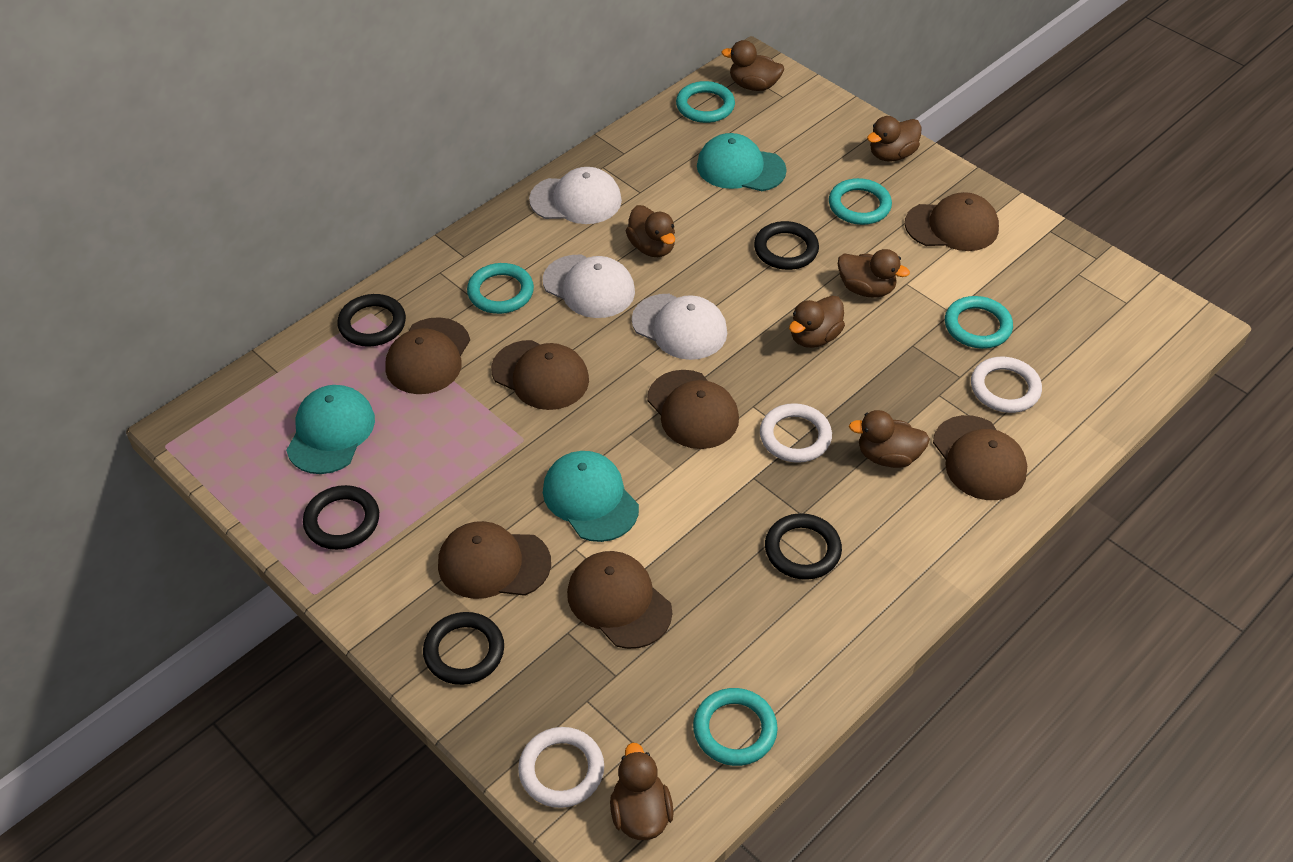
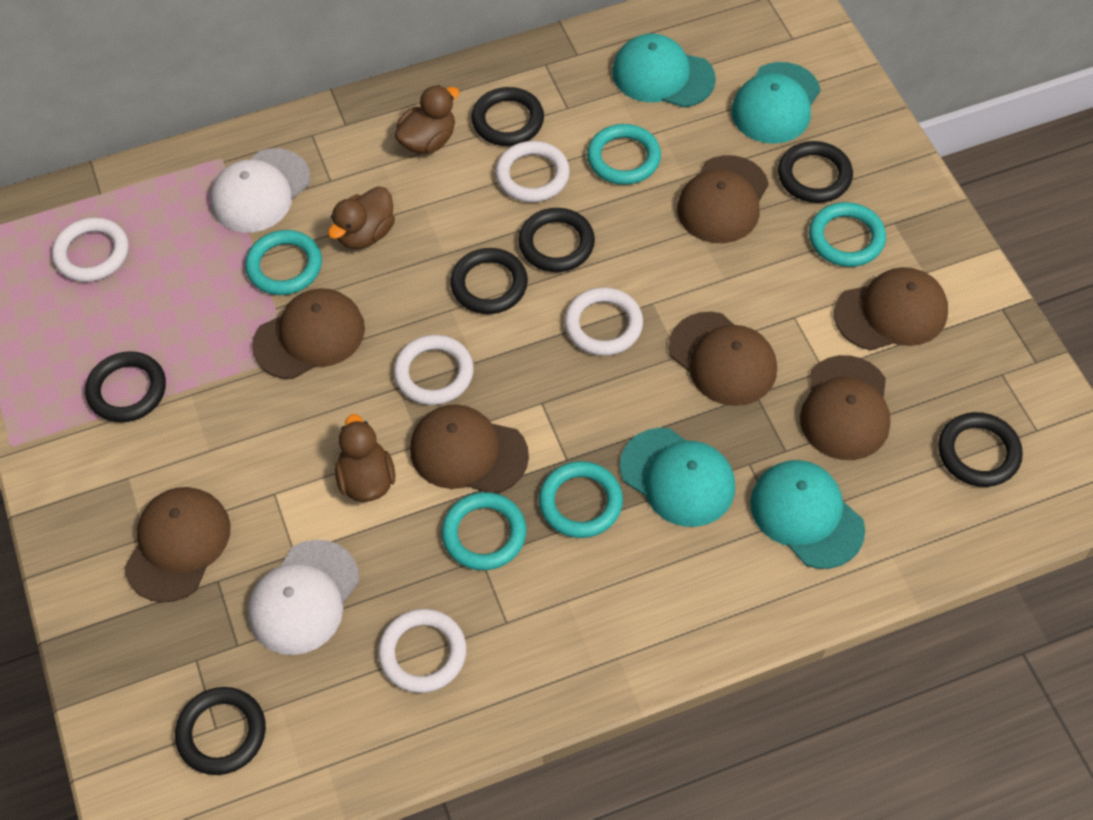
black ring: 5 -> 7
brown duck: 7 -> 3
turquoise cap: 3 -> 4
white cap: 3 -> 2
white ring: 3 -> 5

